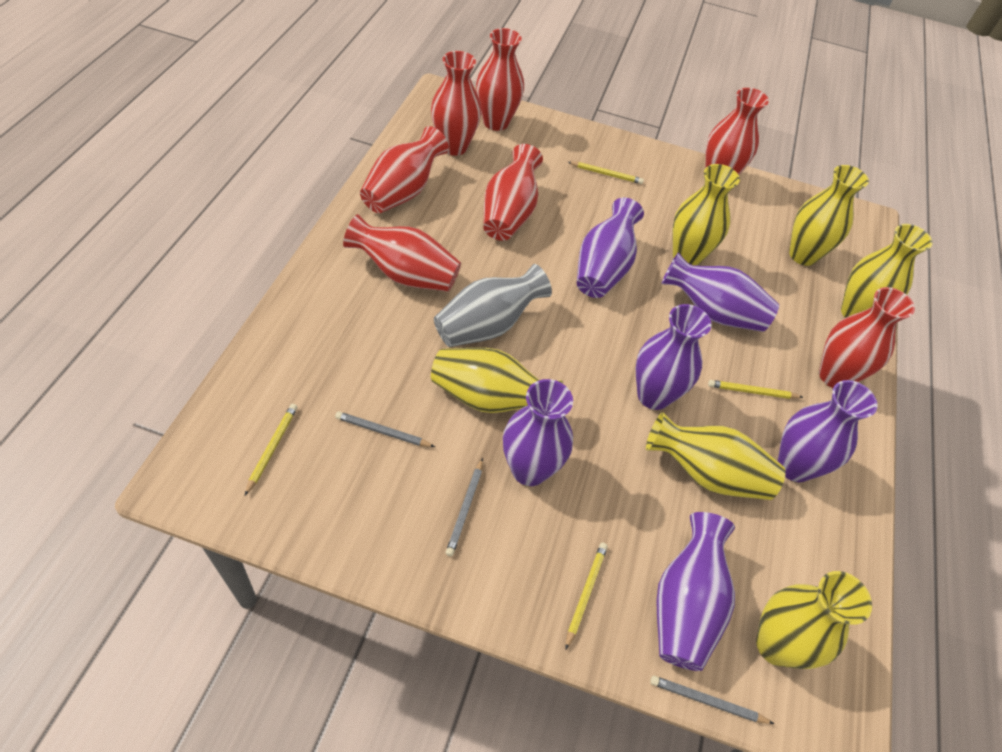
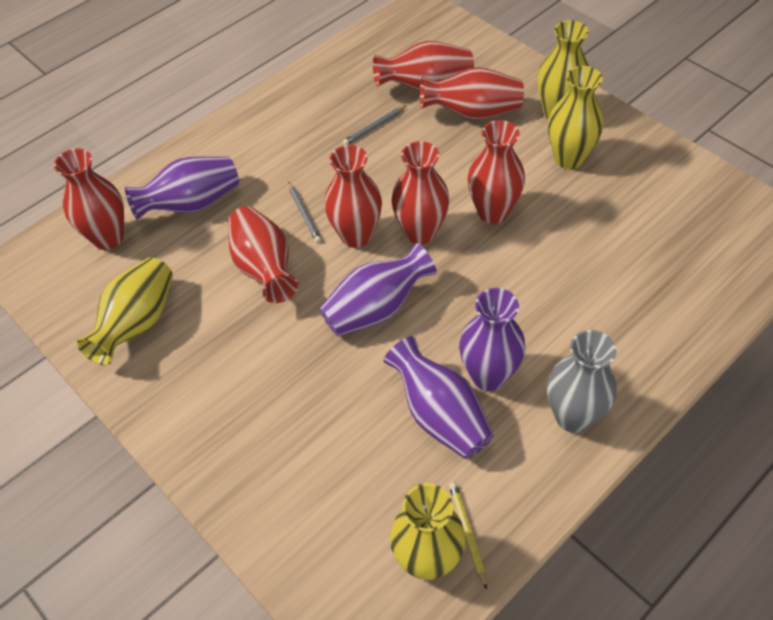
grey pencil: 3 -> 2
purple vase: 6 -> 4
yellow pencil: 4 -> 1
yellow vase: 6 -> 4

